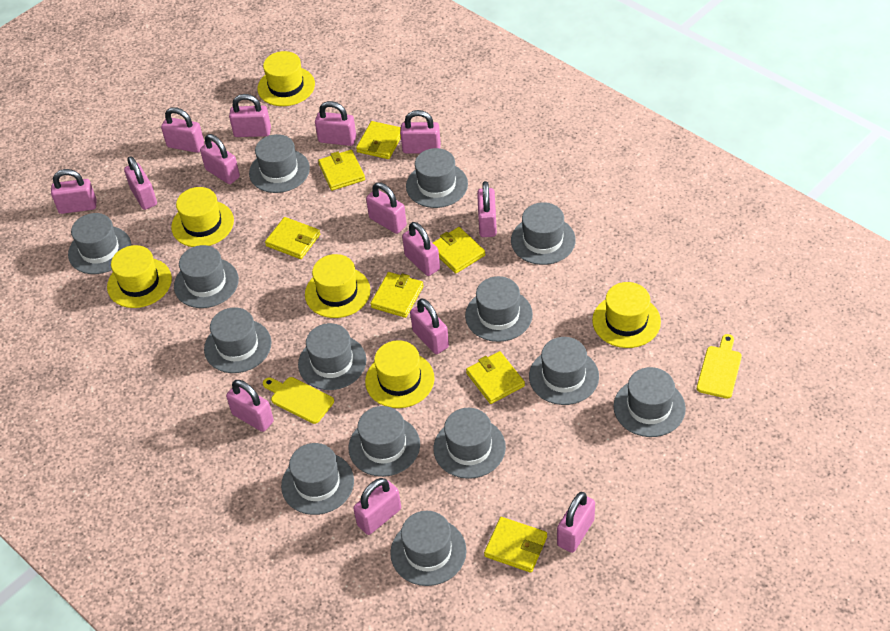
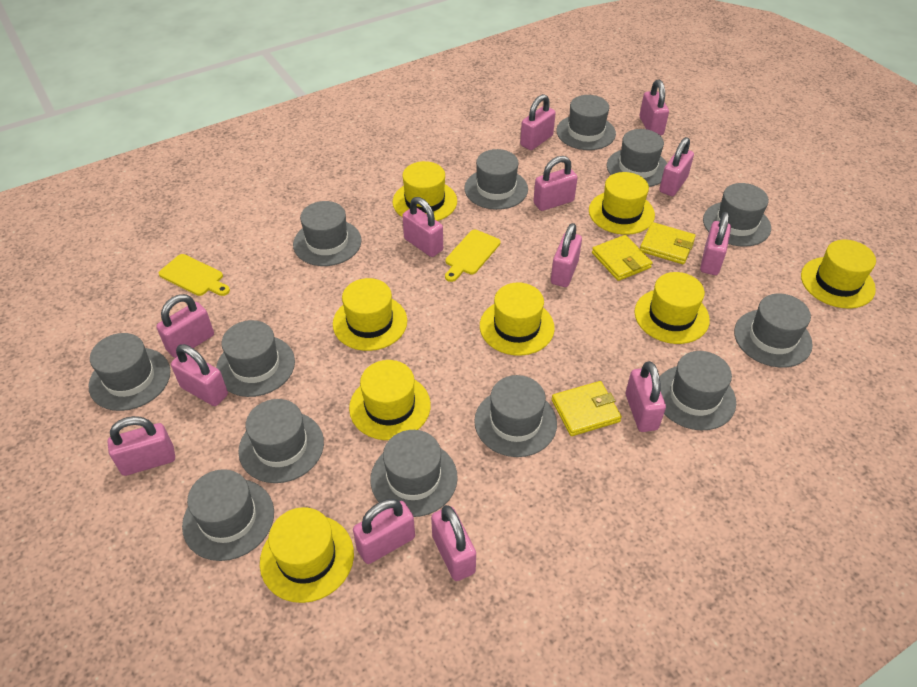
grey hat: 14 -> 13
pink padlock: 14 -> 13
yellow hat: 6 -> 8
yellow wallet: 7 -> 3

